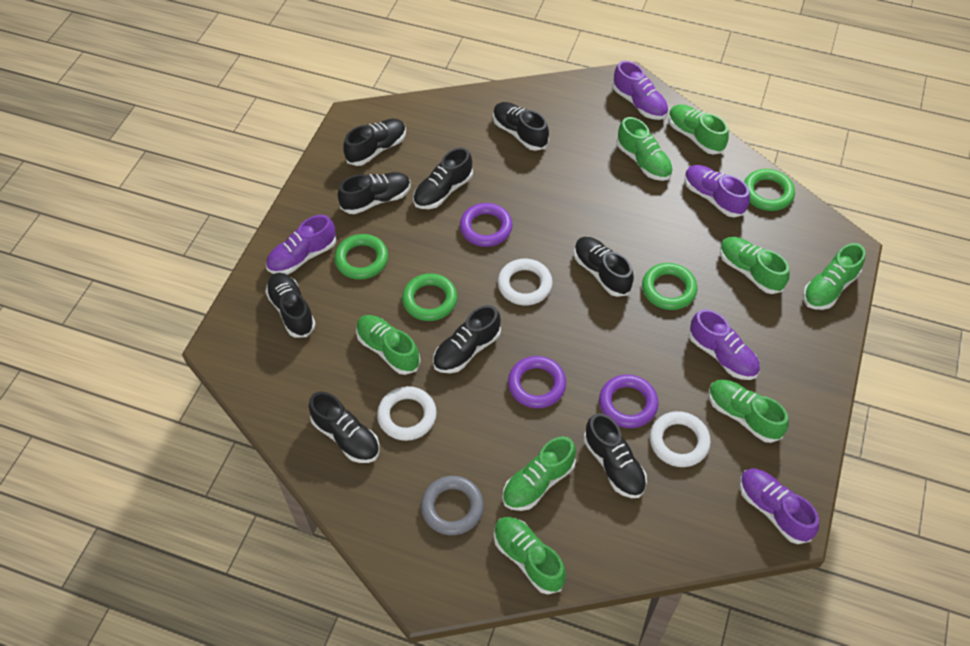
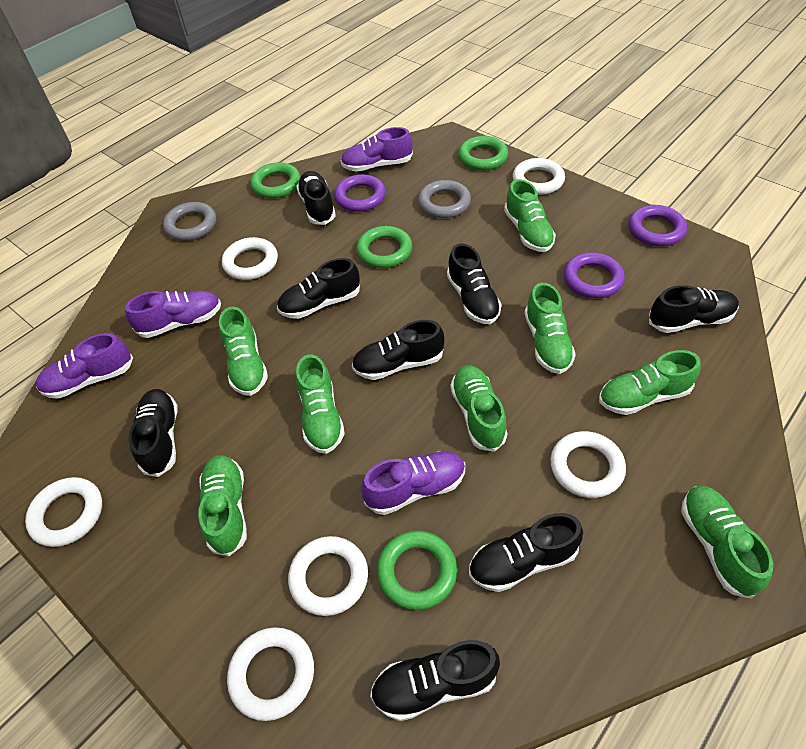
black shoe: 9 -> 8
grey ring: 1 -> 2
purple shoe: 5 -> 4
white ring: 3 -> 6

